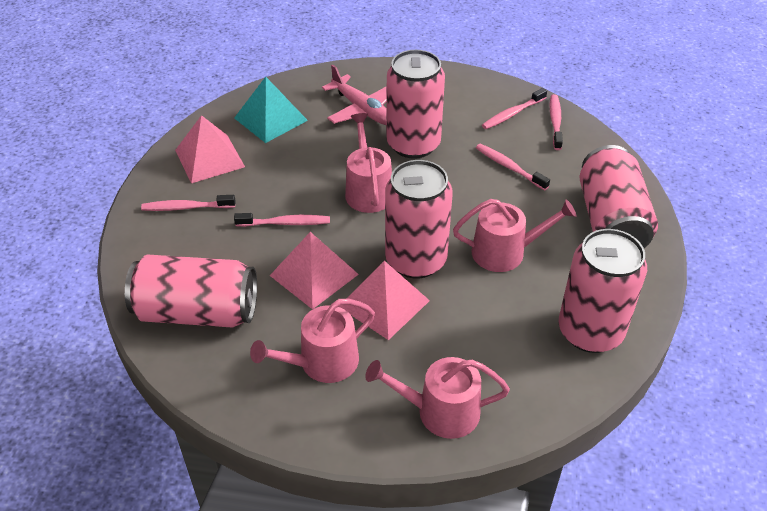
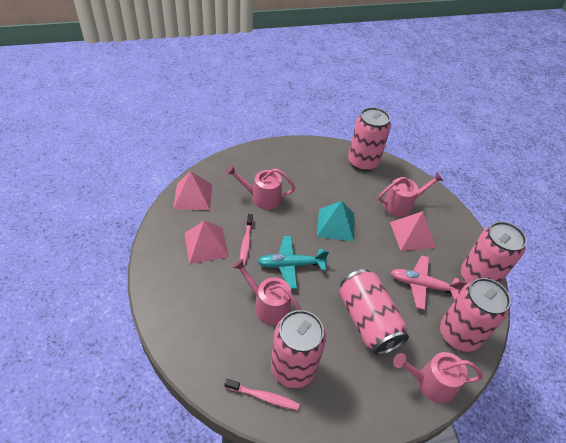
pink toothbrush: 5 -> 2
turquoise plane: 0 -> 1

